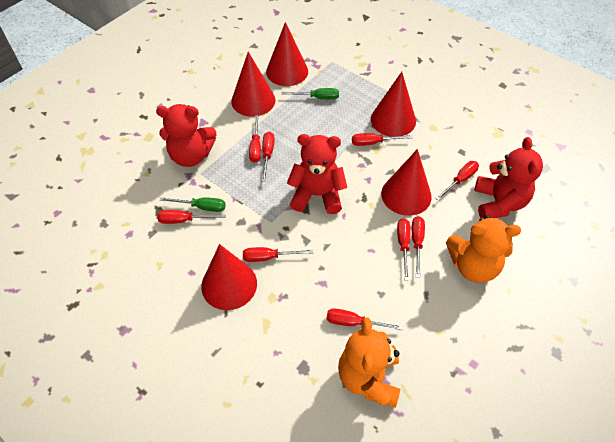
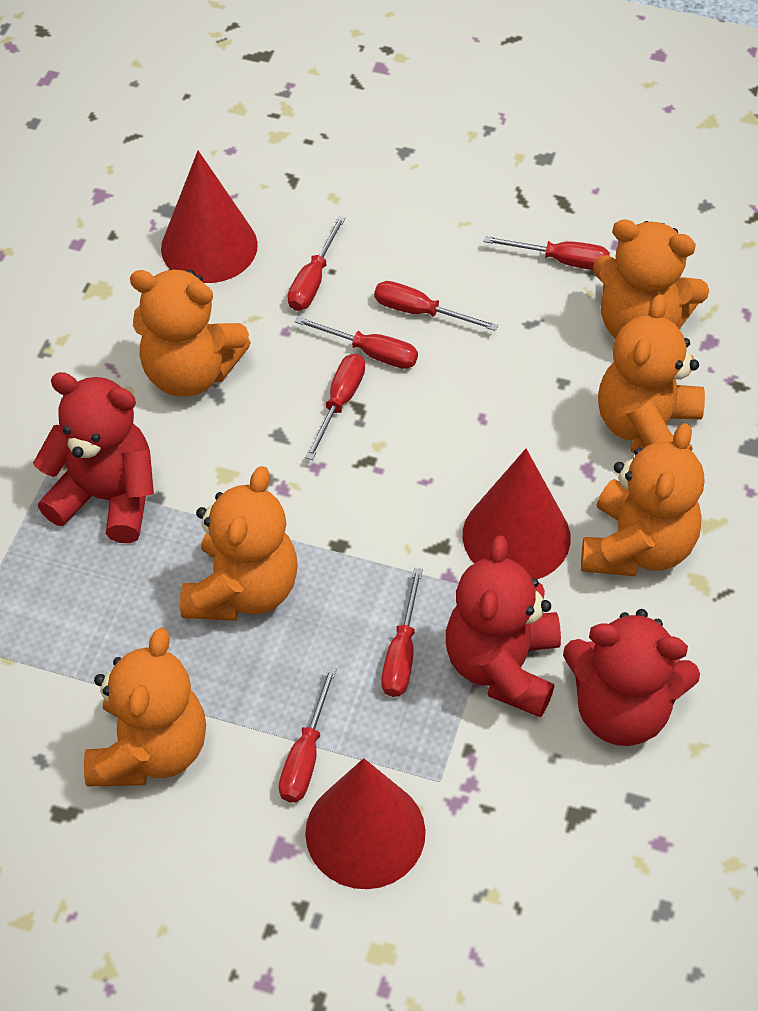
green screwdriver: 2 -> 0
orange teddy bear: 2 -> 6
red cone: 5 -> 3
red screwdriver: 9 -> 7

